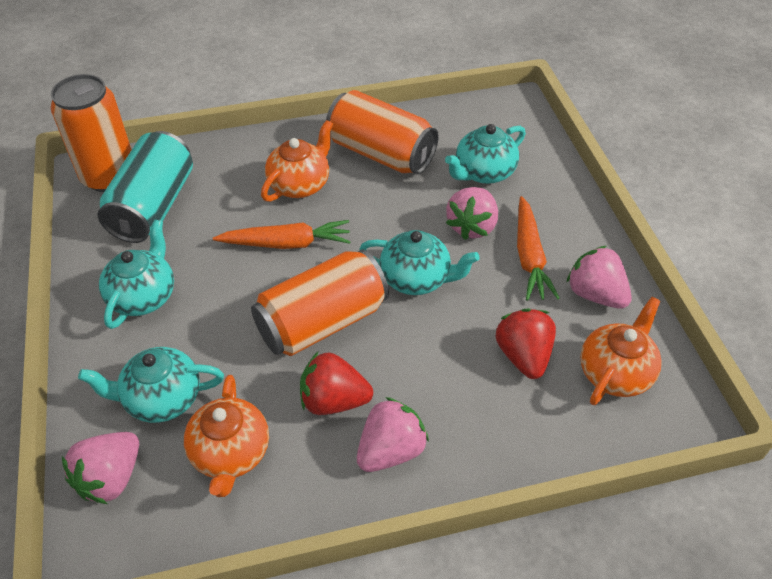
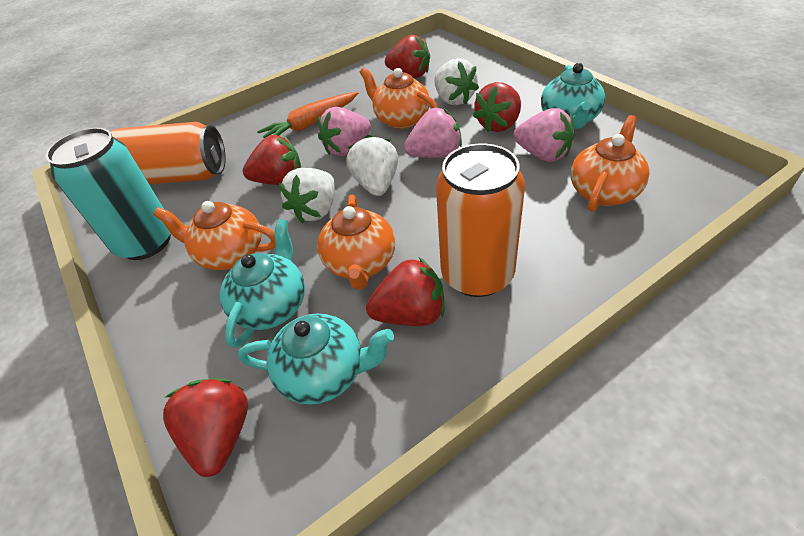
orange can: 3 -> 2
orange carrot: 2 -> 1
orange teapot: 3 -> 4
pink strawberry: 4 -> 3
red strawberry: 2 -> 5
turquoise teapot: 4 -> 3
white strawberry: 0 -> 3

